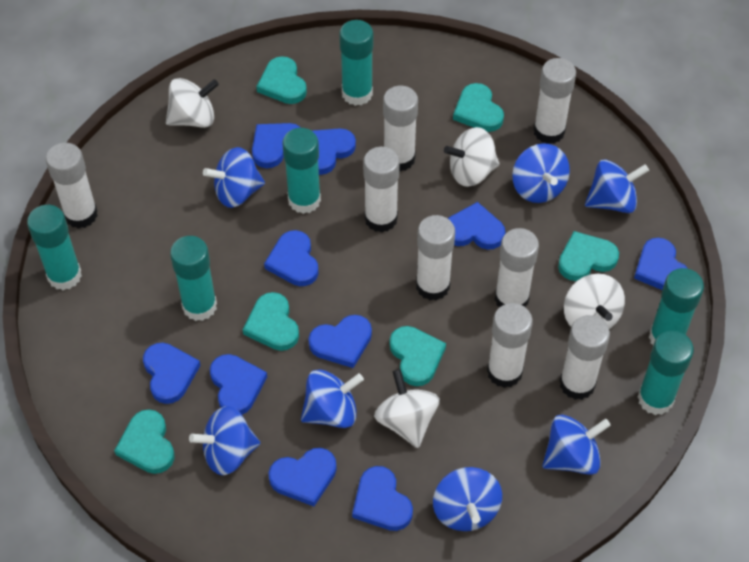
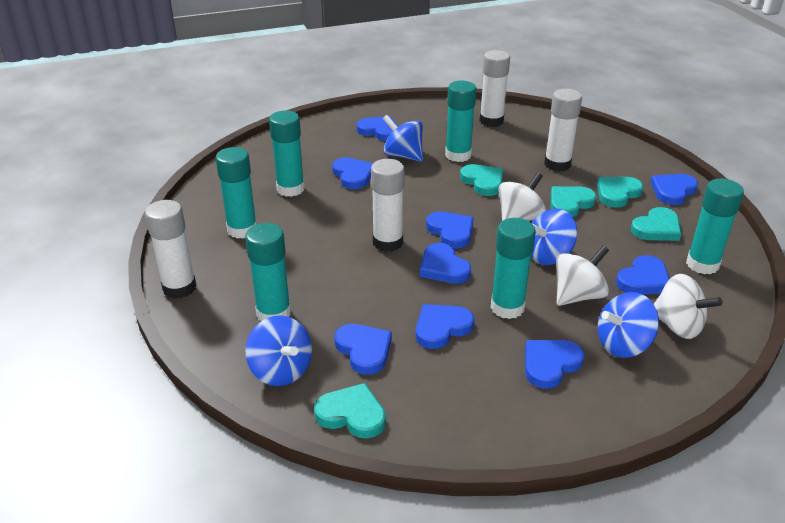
blue heart: 10 -> 9
blue spinning top: 7 -> 4
turquoise heart: 6 -> 5
white glue stick: 8 -> 4
white spinning top: 4 -> 3

